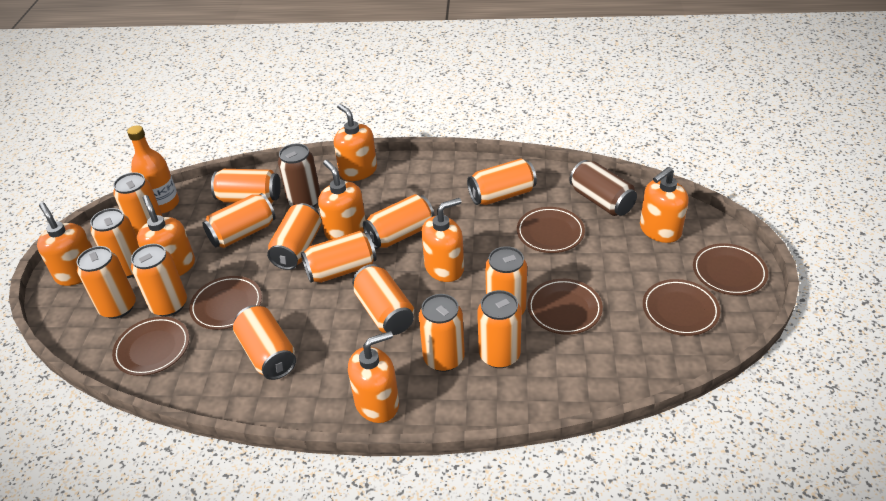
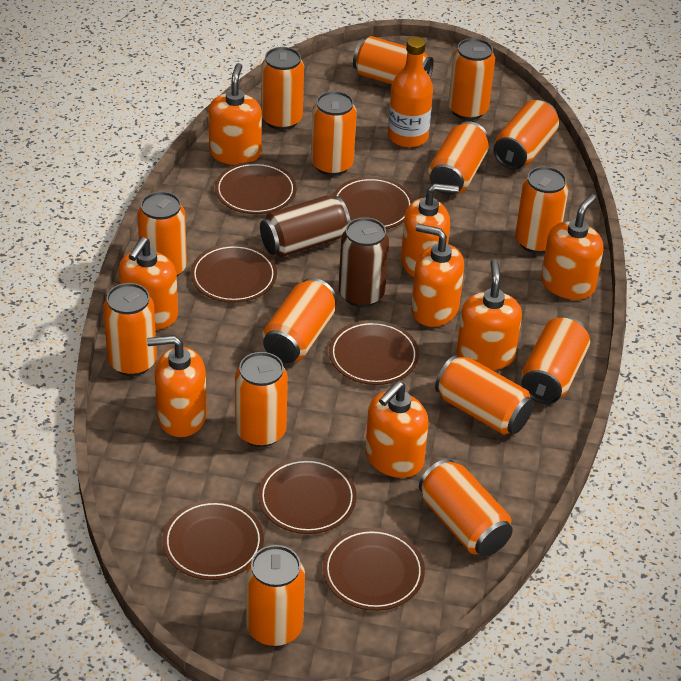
brown plate: 6 -> 7
orange soap dispenser: 7 -> 8

